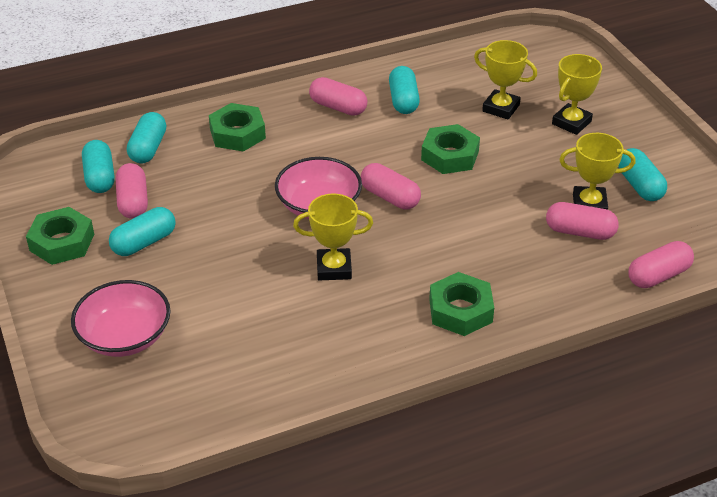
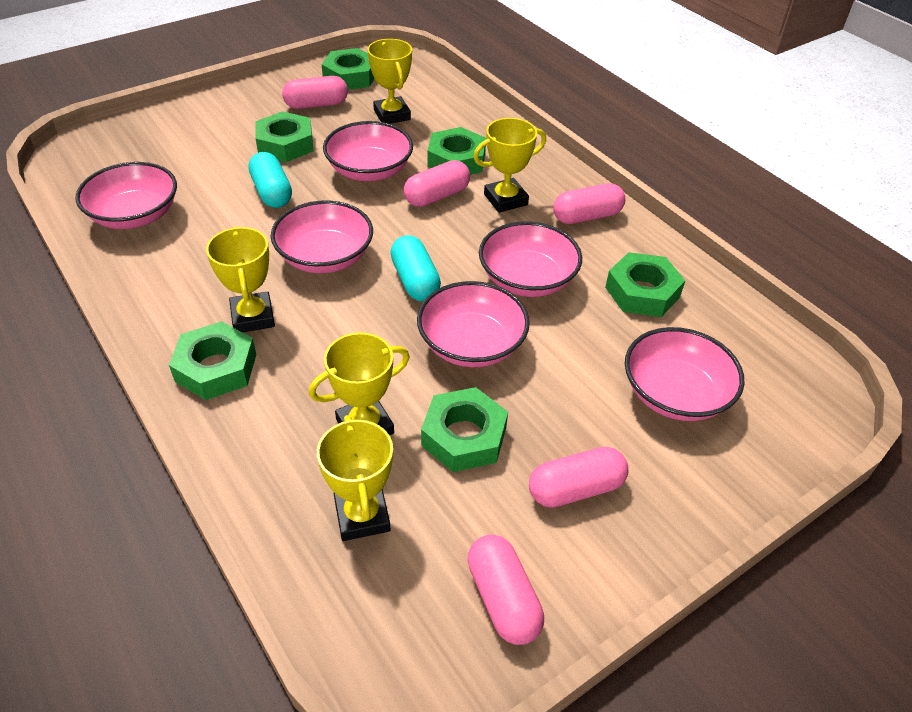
green nut: 4 -> 6
pink bowl: 2 -> 6
turquoise capsule: 5 -> 2
yellow trophy: 4 -> 5

